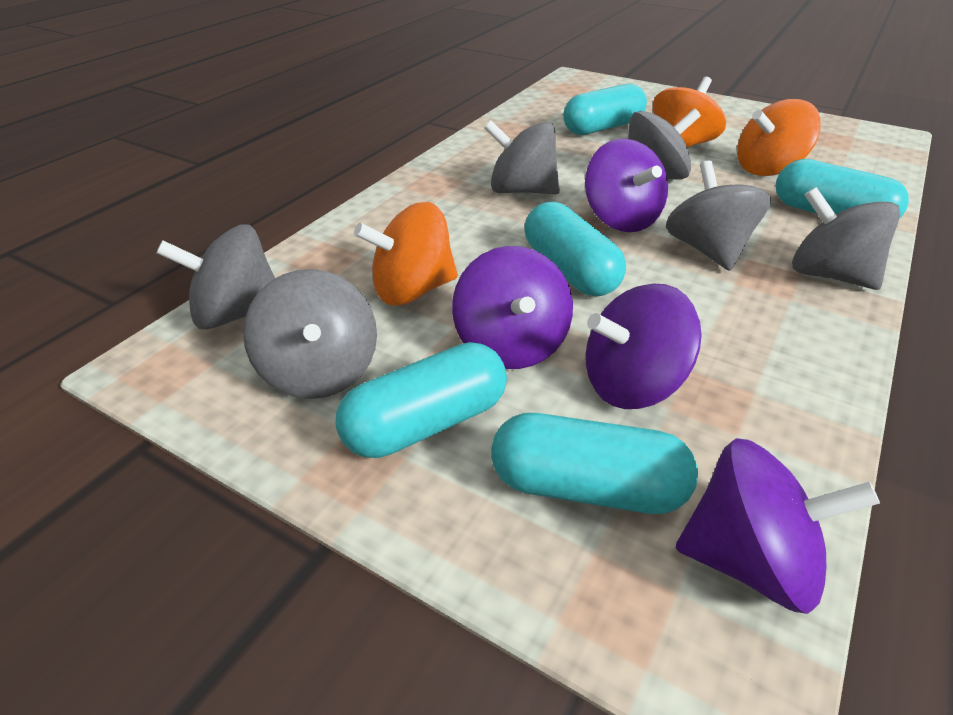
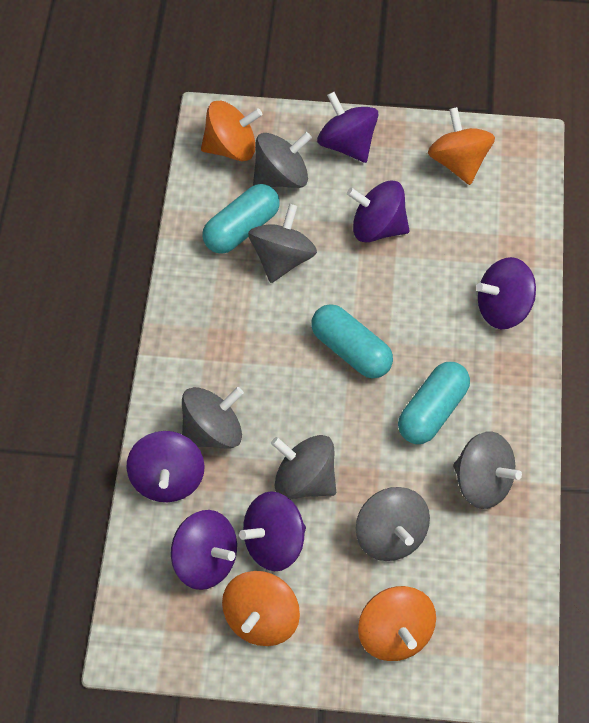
orange spinning top: 3 -> 4
purple spinning top: 4 -> 6
turquoise capsule: 5 -> 3

